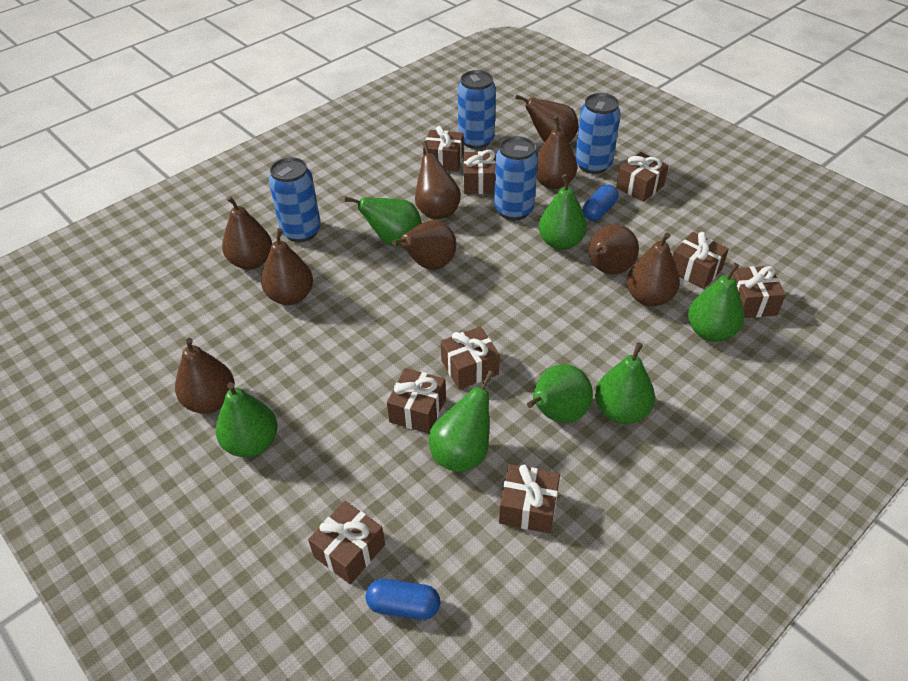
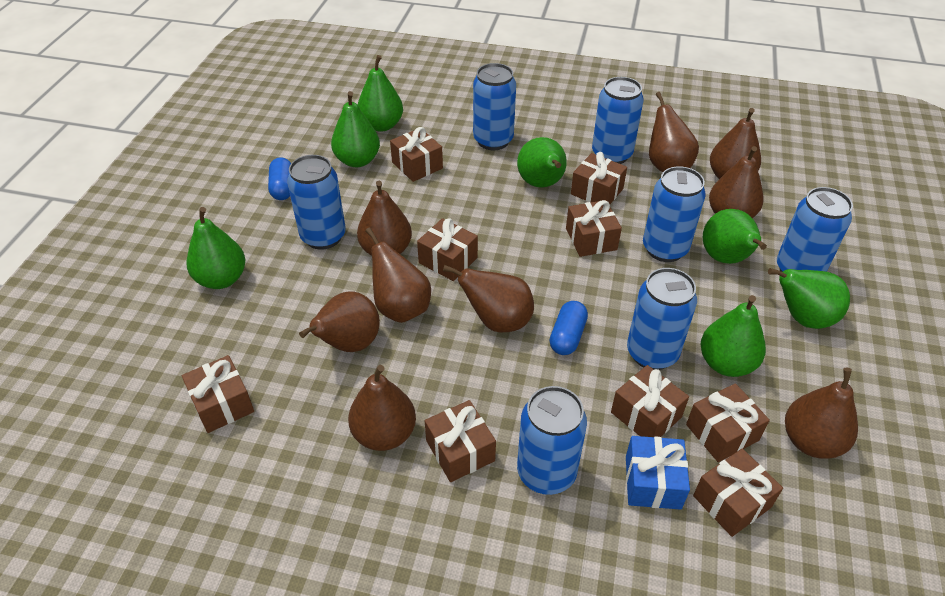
blue can: 4 -> 7
blue gift: 0 -> 1

